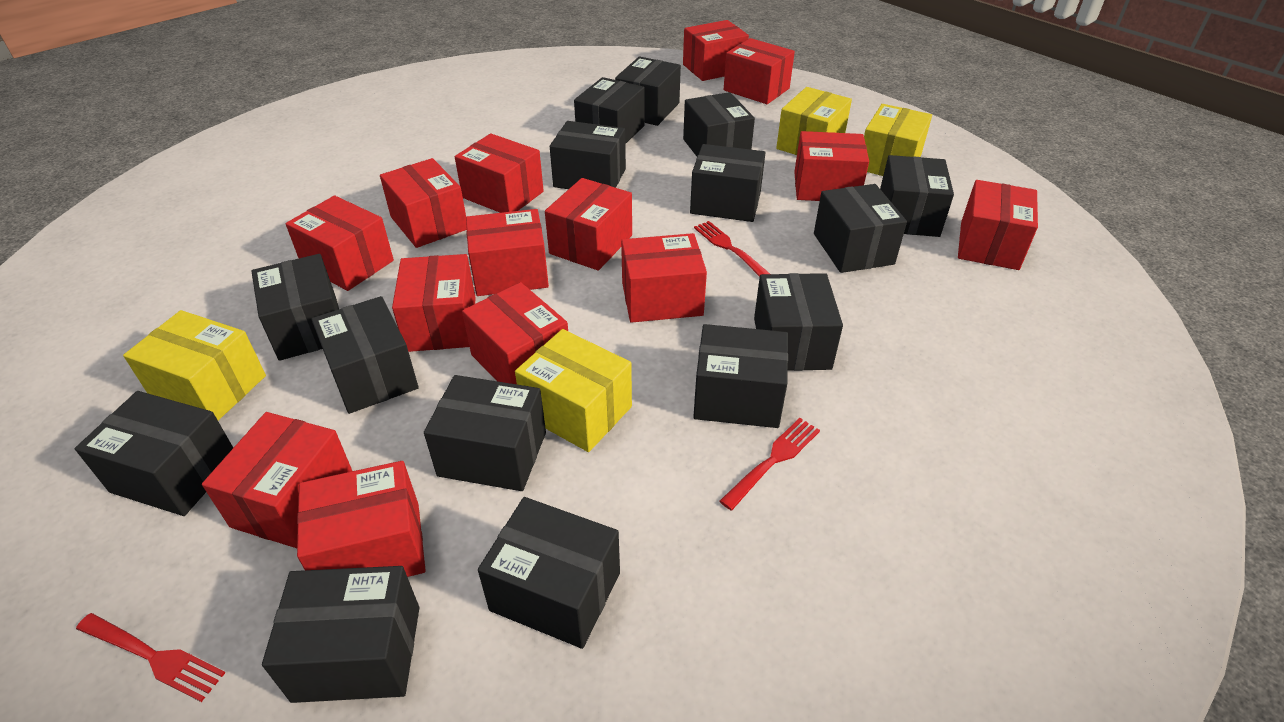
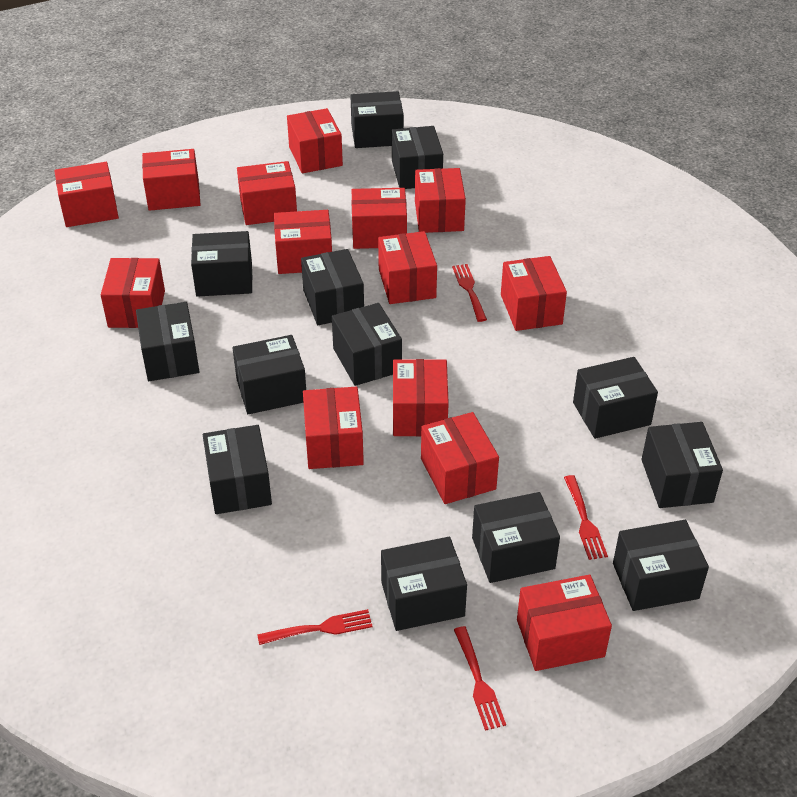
black box: 15 -> 13
red fork: 3 -> 4
yellow box: 4 -> 0

